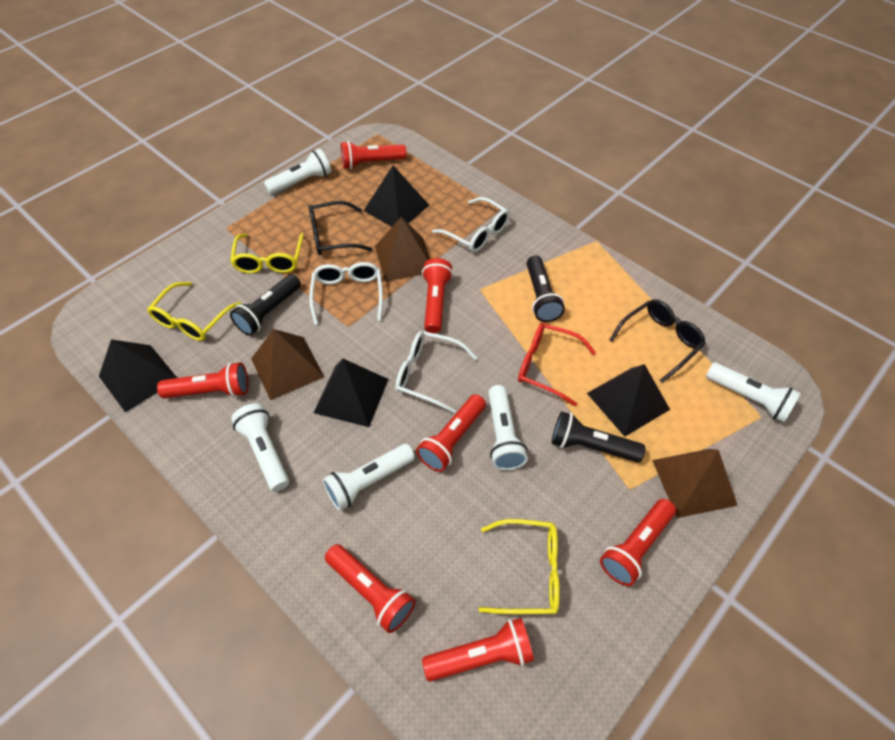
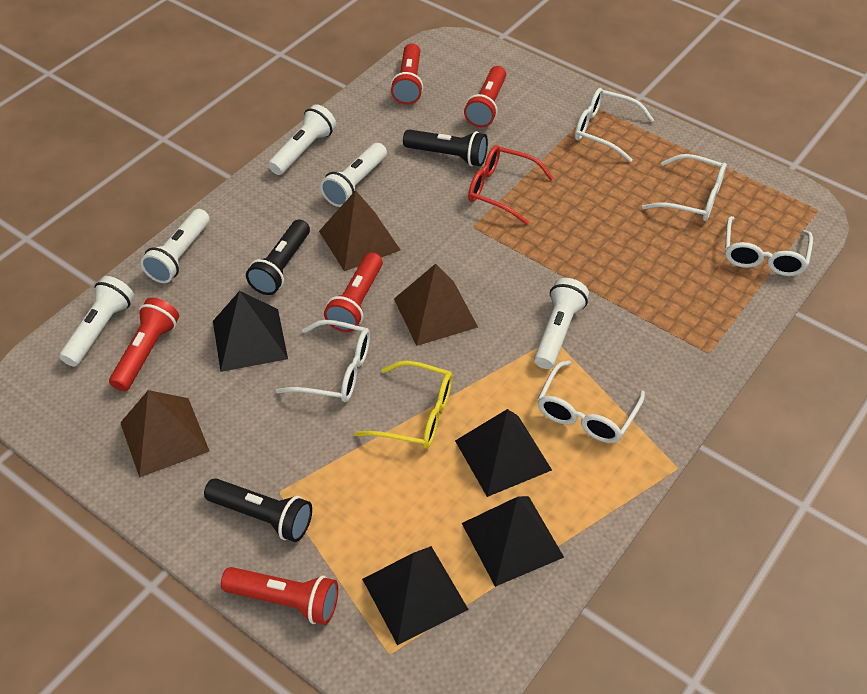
black glasses: 2 -> 0
red flashlight: 7 -> 5
white glasses: 3 -> 5
yellow glasses: 3 -> 1

